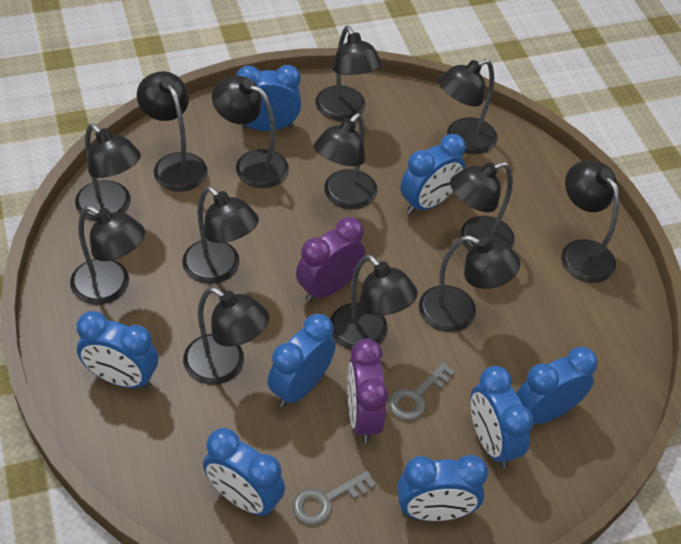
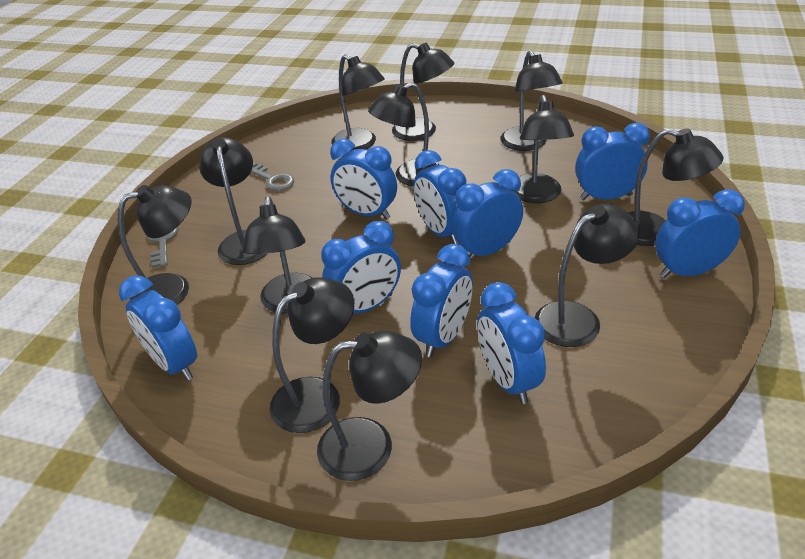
black lamp: 13 -> 12
blue clock: 8 -> 9
purple clock: 2 -> 0

